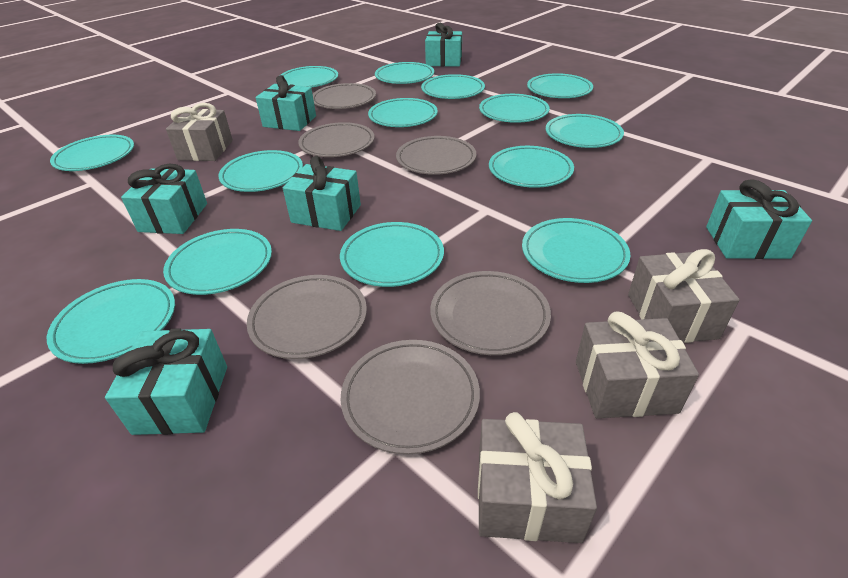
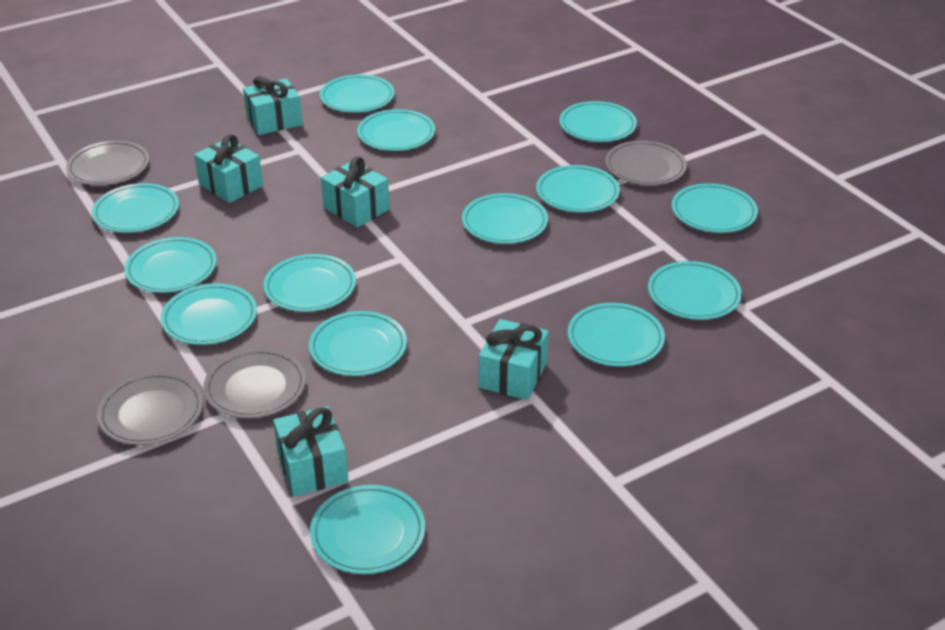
grey gift: 4 -> 0
grey plate: 6 -> 4
turquoise gift: 6 -> 5

